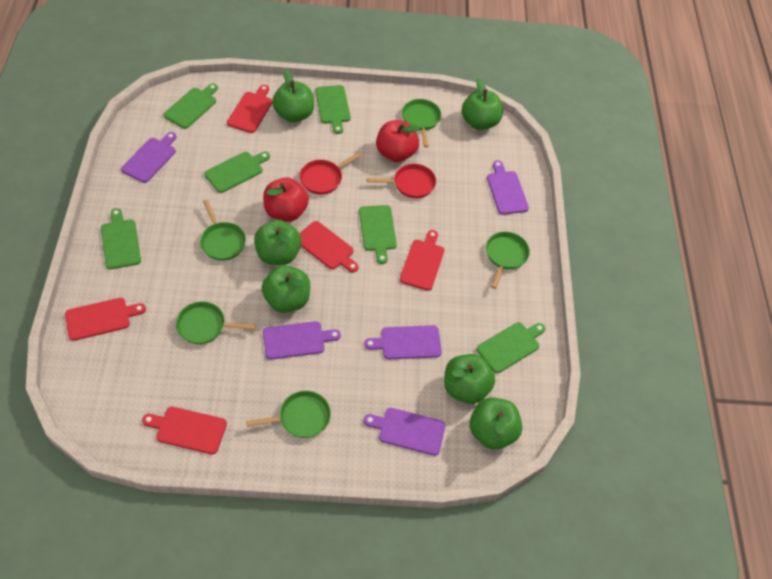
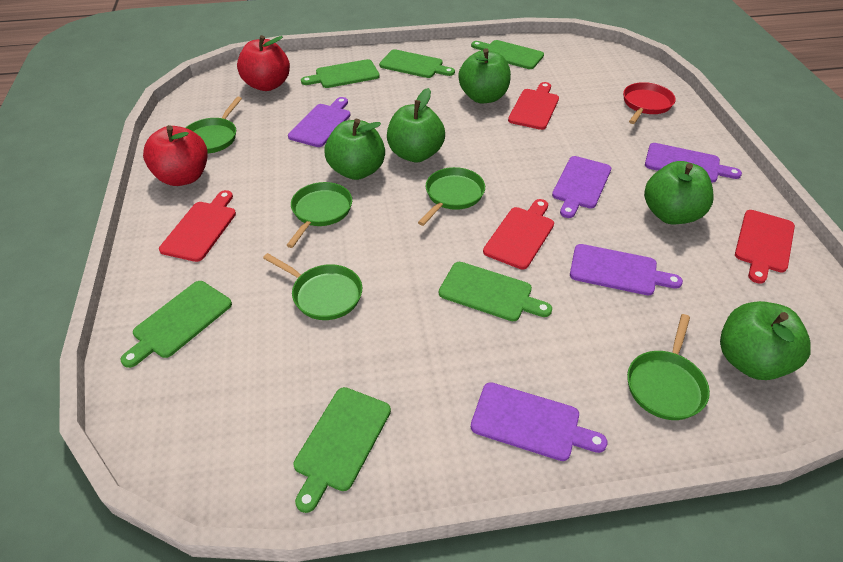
green apple: 6 -> 5
red cutting board: 5 -> 4
red pan: 2 -> 1

